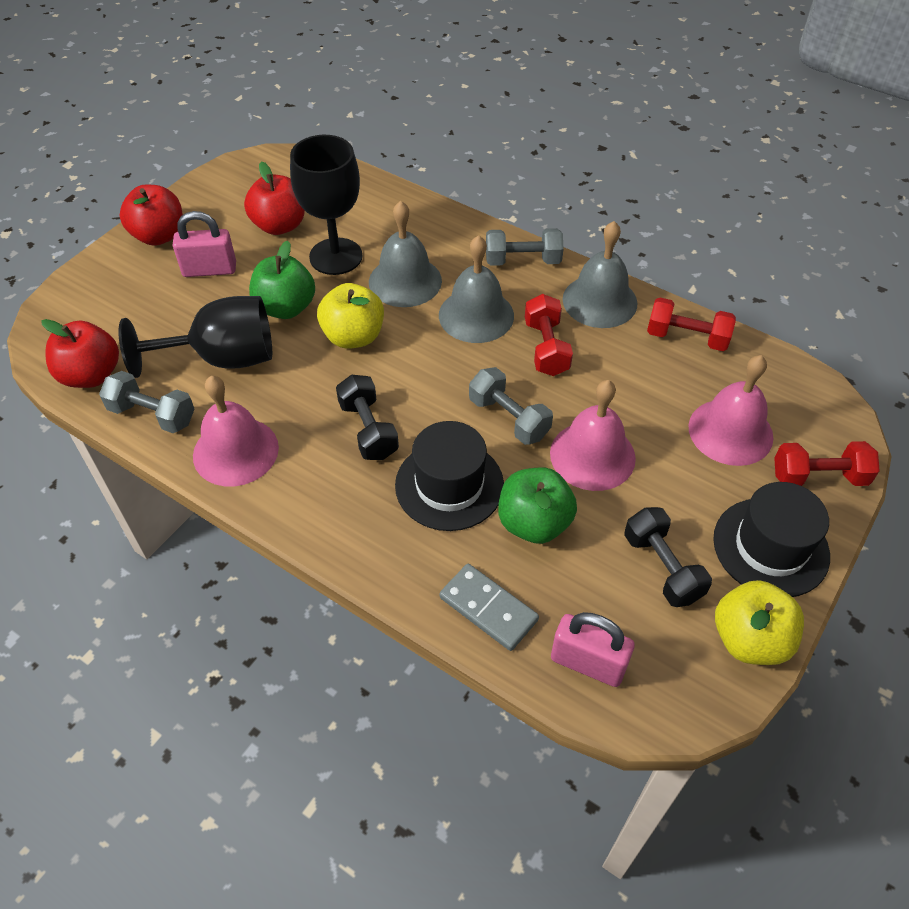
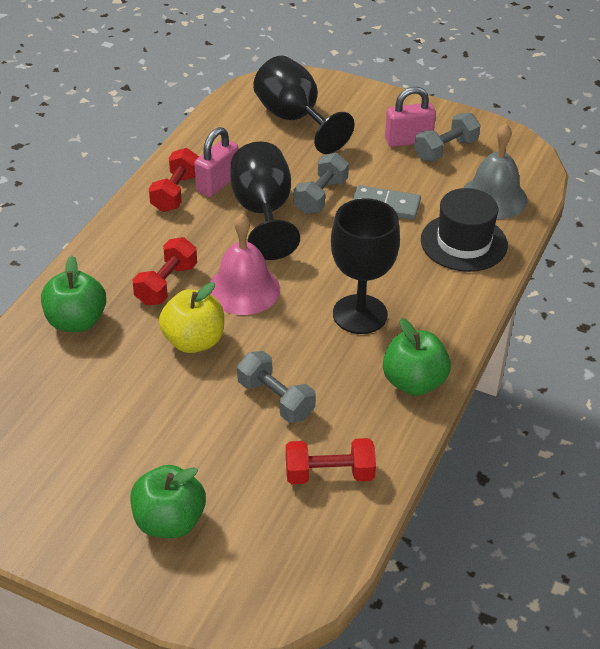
black dumbbell: 2 -> 0
black goblet: 2 -> 3
black hat: 2 -> 1
green apple: 2 -> 3
grey bell: 3 -> 1
pink bell: 3 -> 1
red apple: 3 -> 0
yellow apple: 2 -> 1

